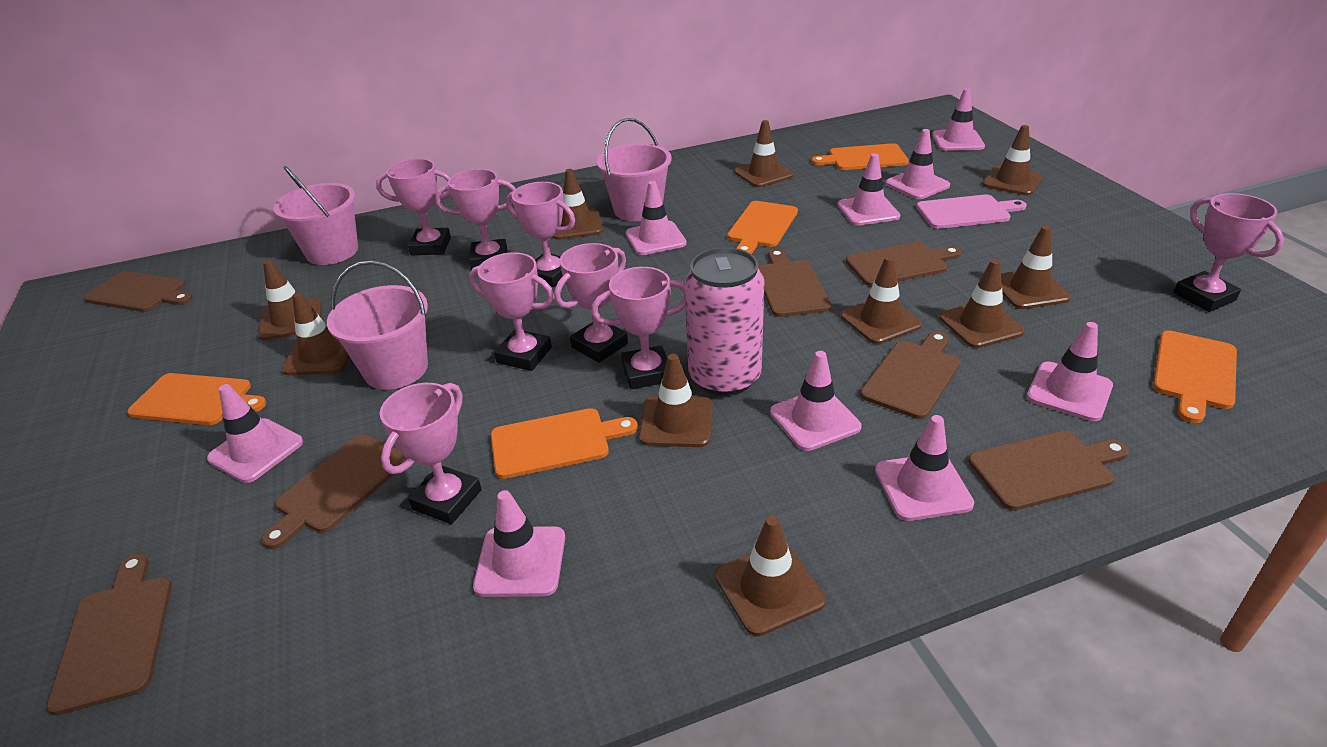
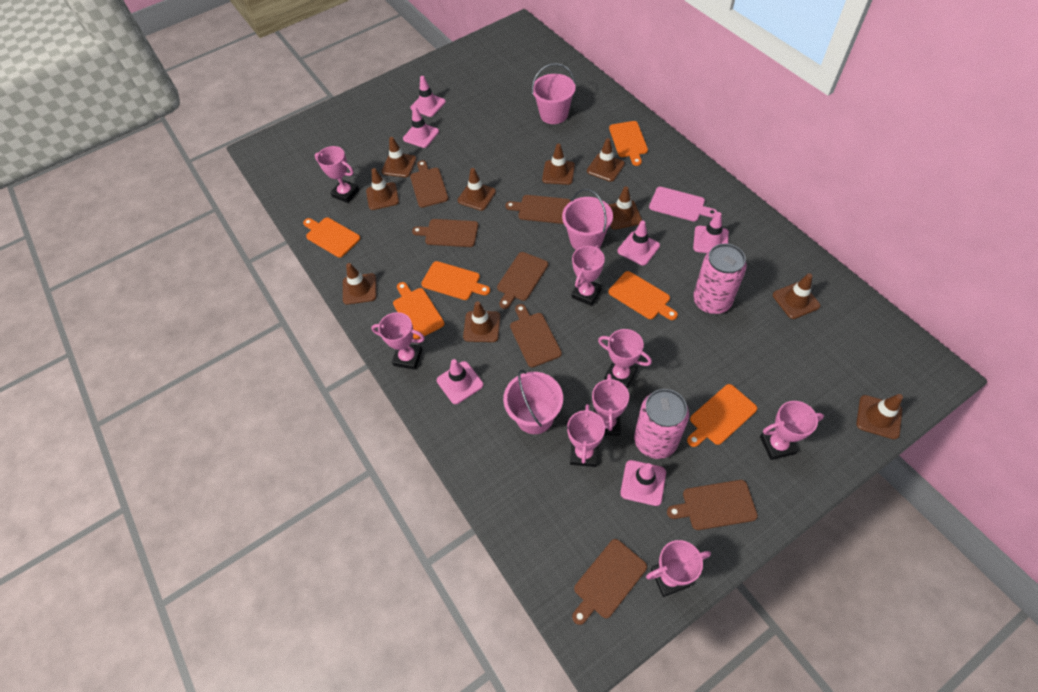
orange cutting board: 5 -> 6
pink can: 1 -> 2
pink traffic cone: 9 -> 6

